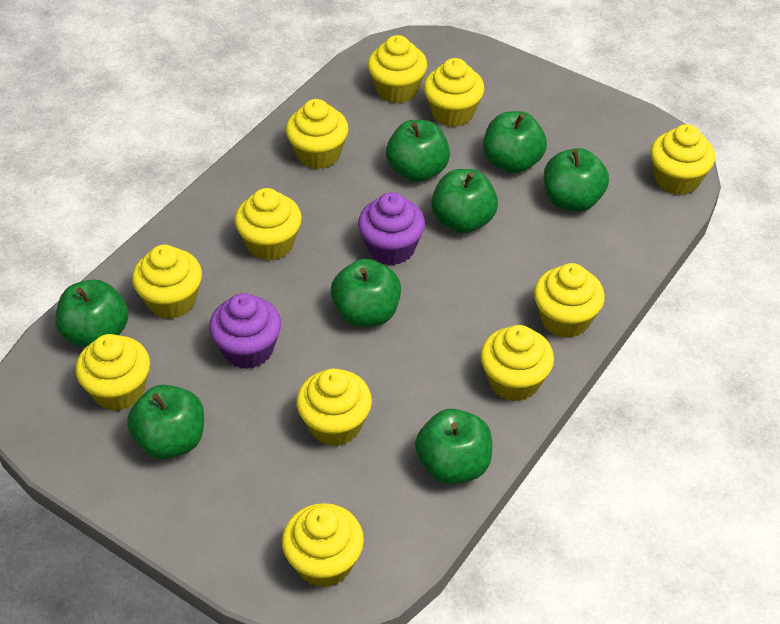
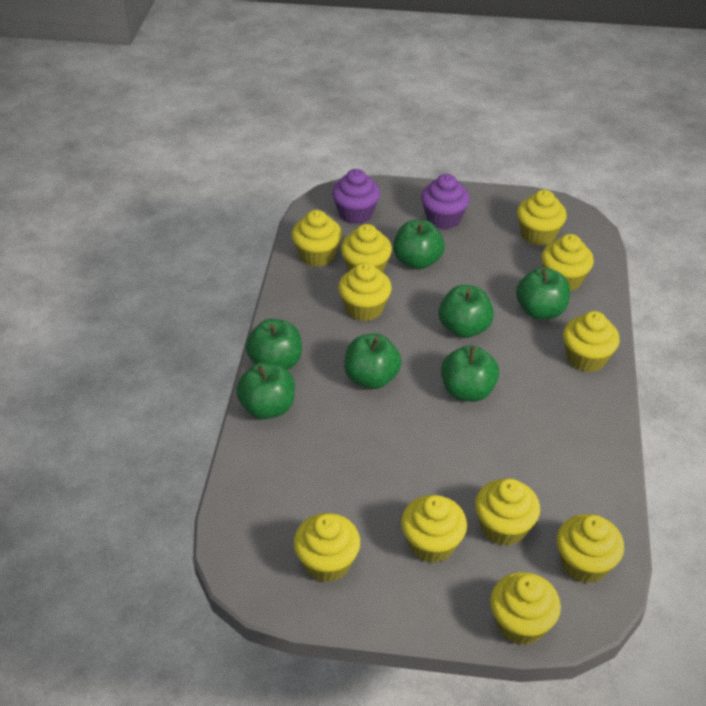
green apple: 8 -> 7

